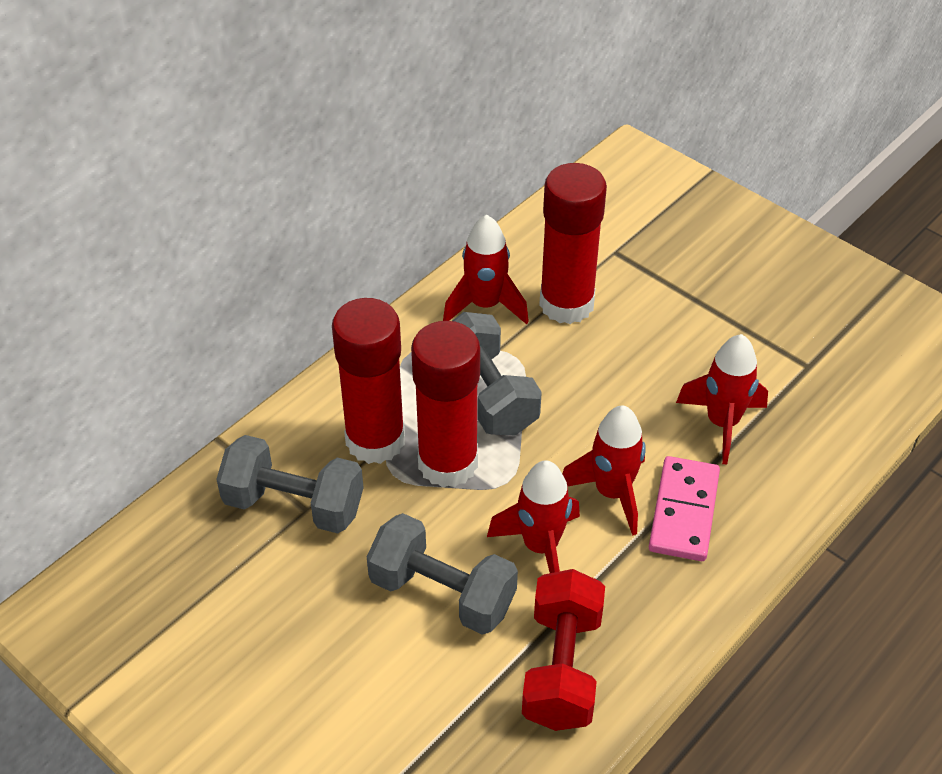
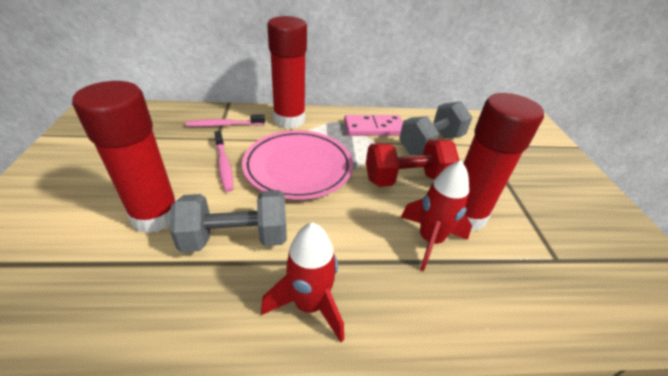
grey dumbbell: 3 -> 2
pink plate: 0 -> 1
pink toothbrush: 0 -> 2
red rocket: 4 -> 2

